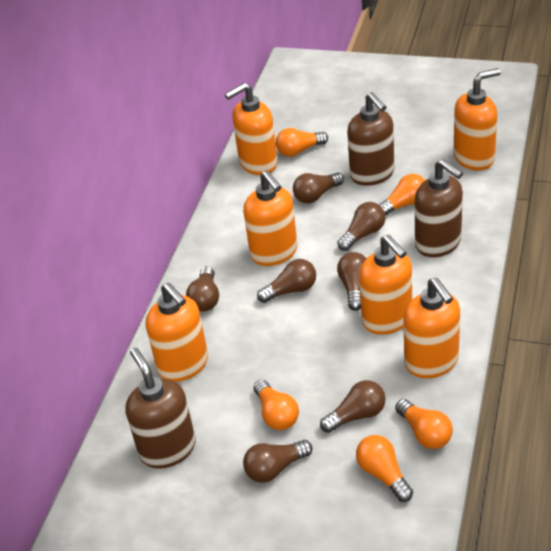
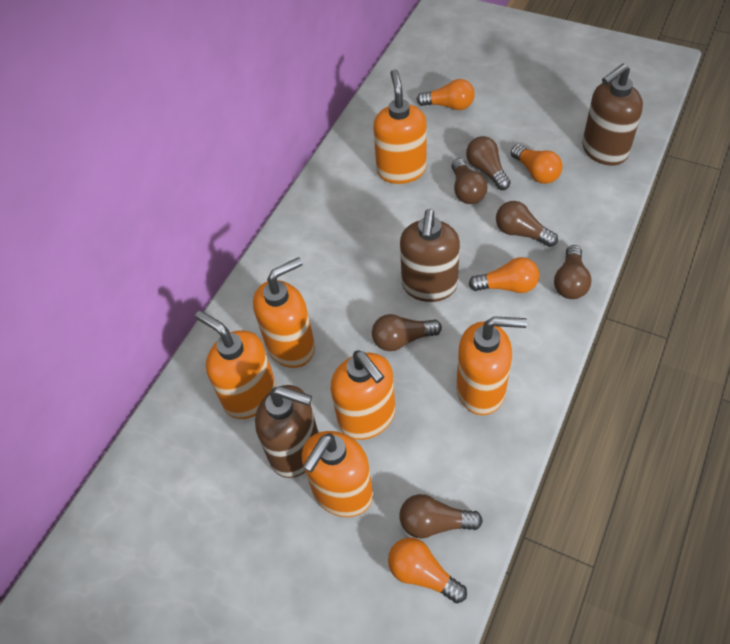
brown light bulb: 7 -> 6
orange light bulb: 5 -> 4

